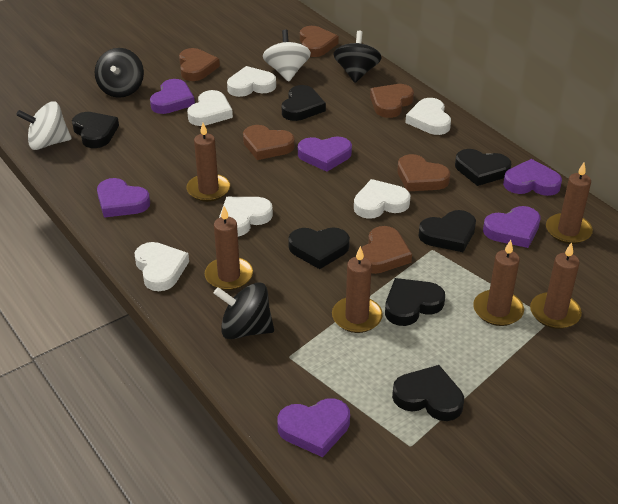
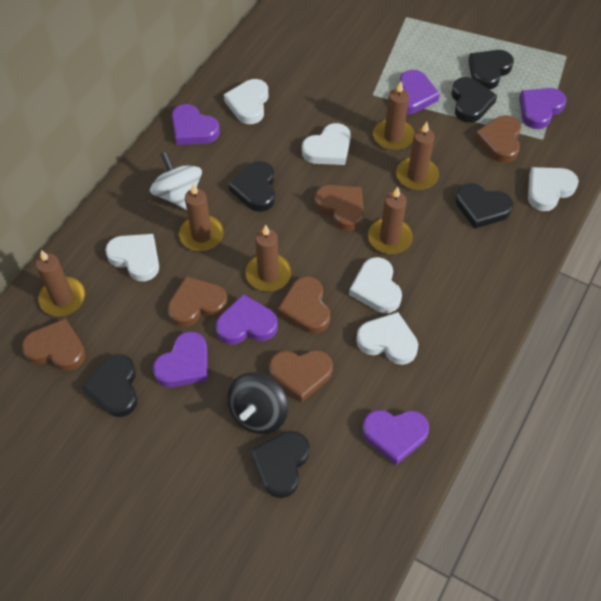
black heart: 7 -> 6
black spinning top: 3 -> 1
white spinning top: 2 -> 1

